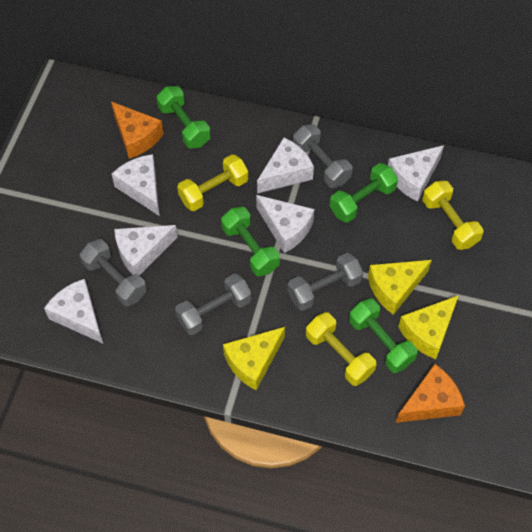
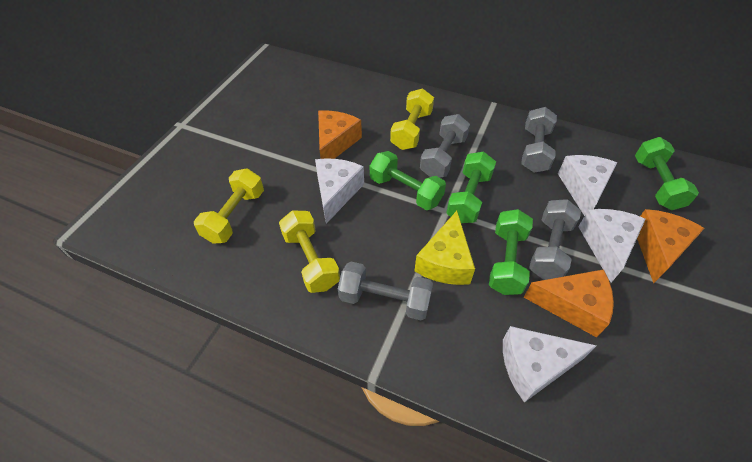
orange cheese: 2 -> 3
white cheese: 6 -> 4
yellow cheese: 3 -> 1

